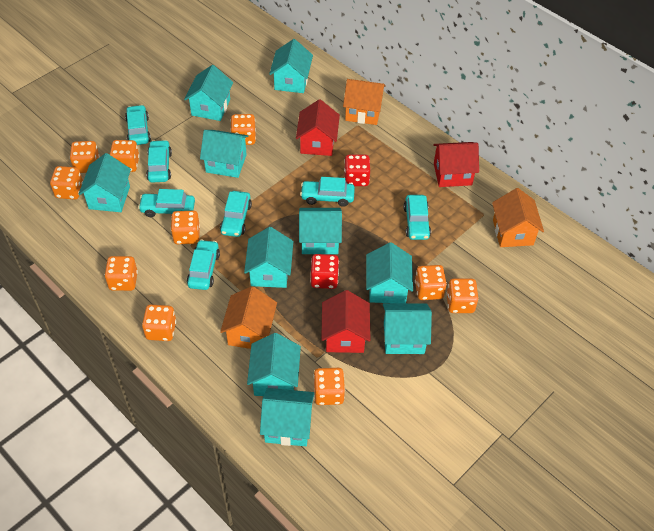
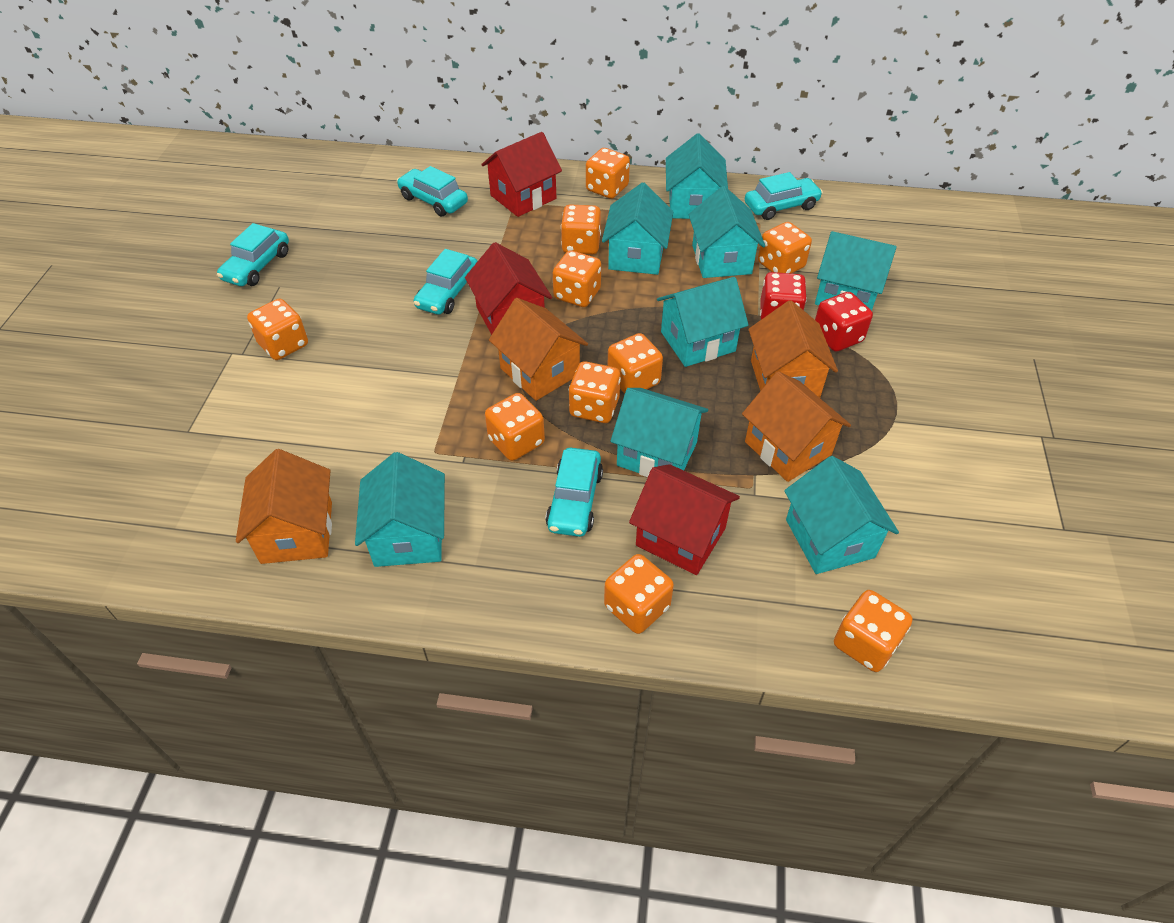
orange house: 3 -> 4
turquoise car: 7 -> 5
turquoise house: 10 -> 8

